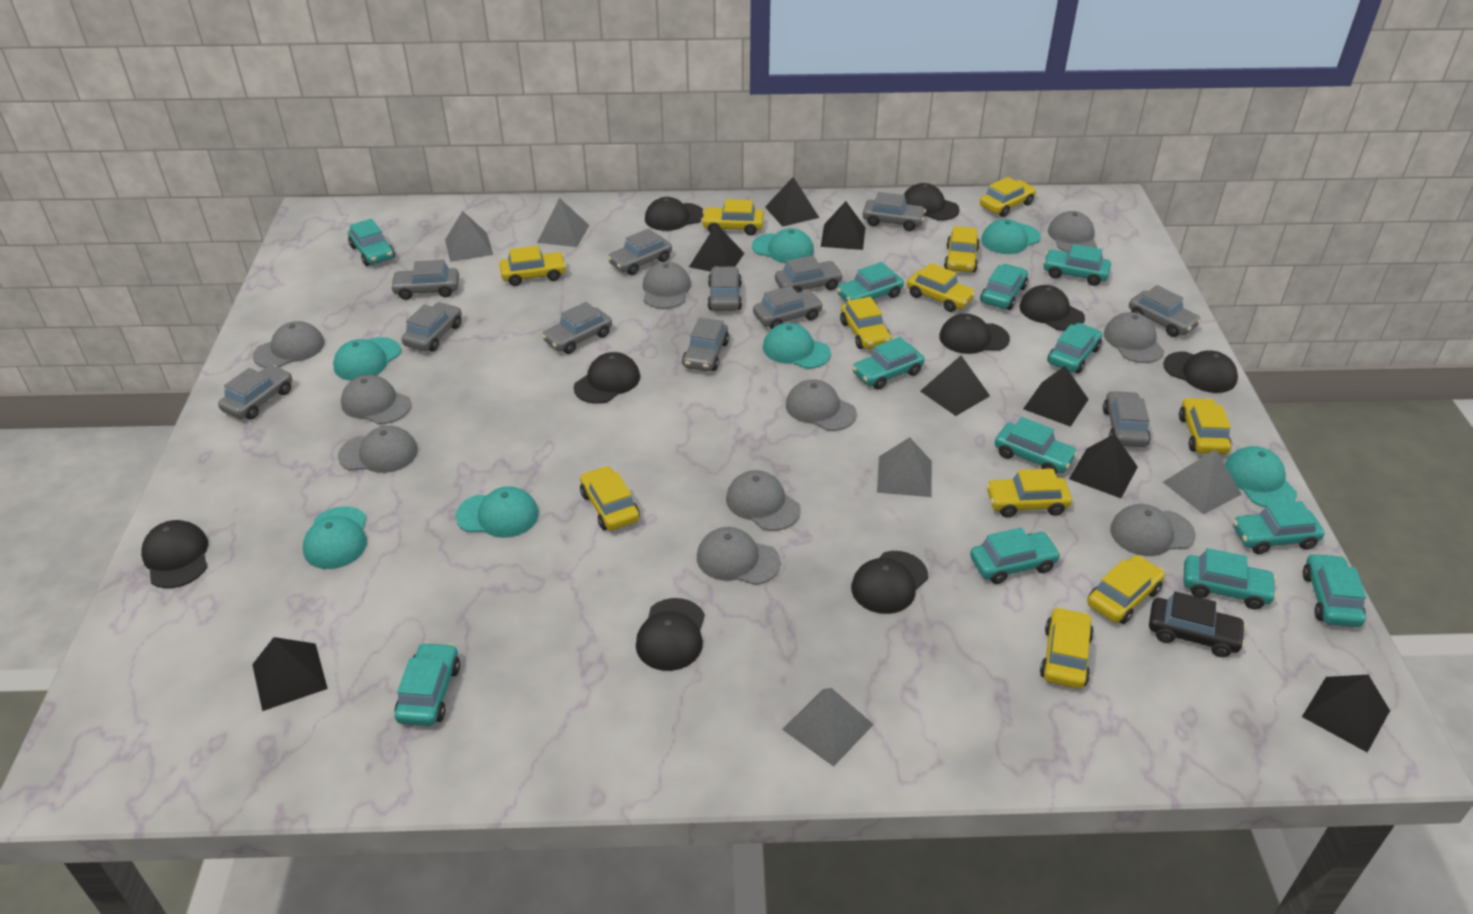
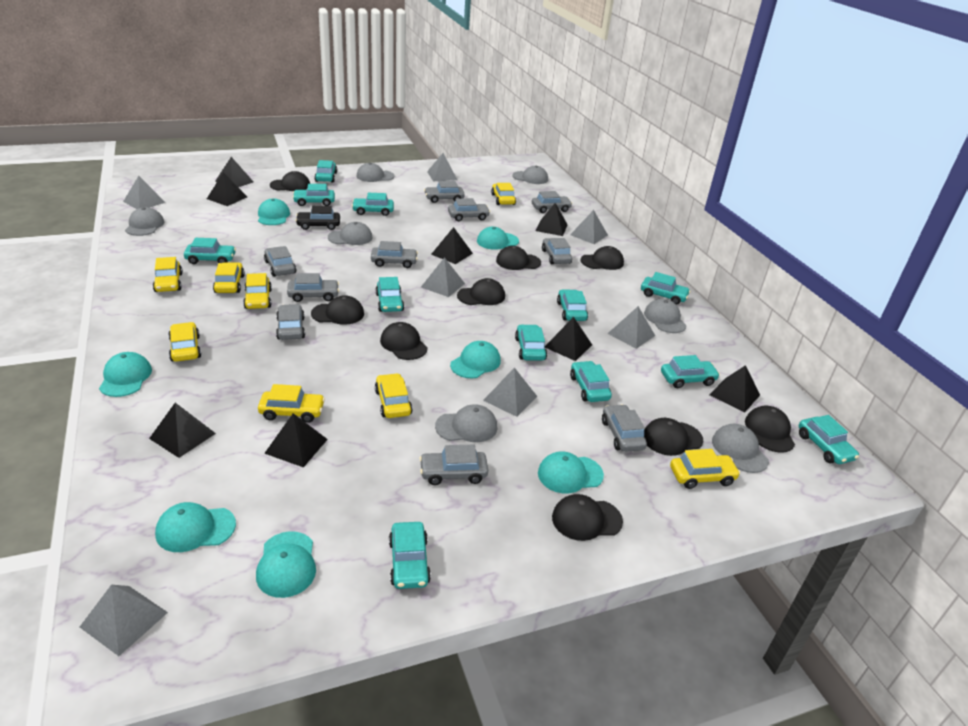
grey cap: 10 -> 7
grey car: 12 -> 10
grey pyramid: 5 -> 7
yellow car: 11 -> 8

